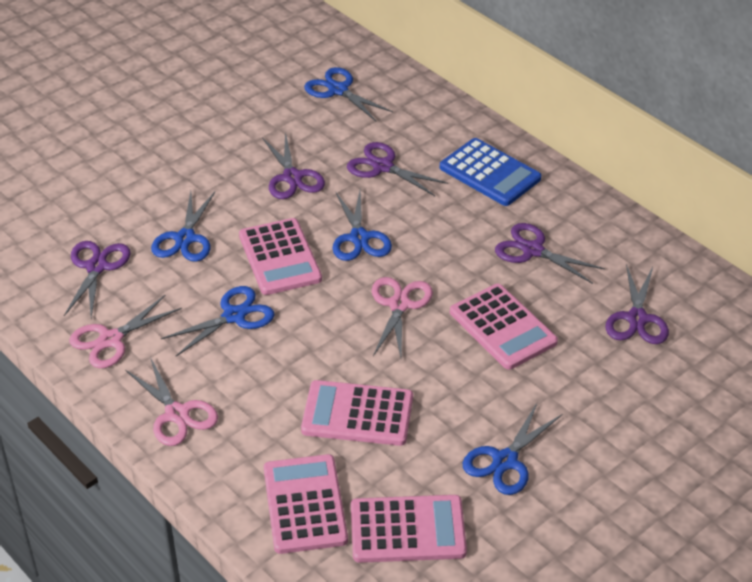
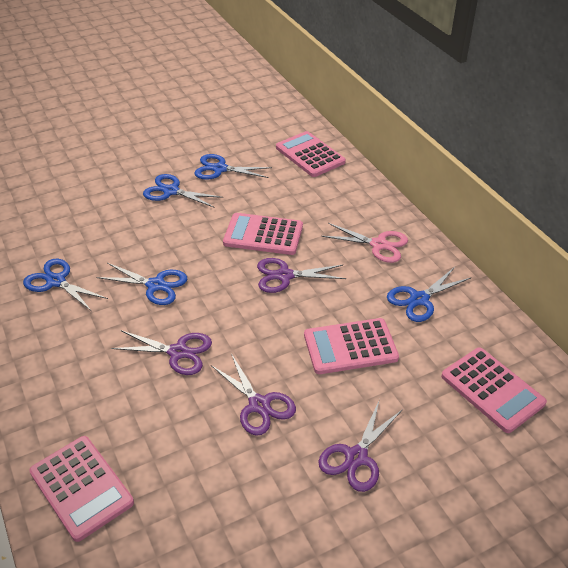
blue calculator: 1 -> 0
pink scissors: 3 -> 1
purple scissors: 5 -> 4

